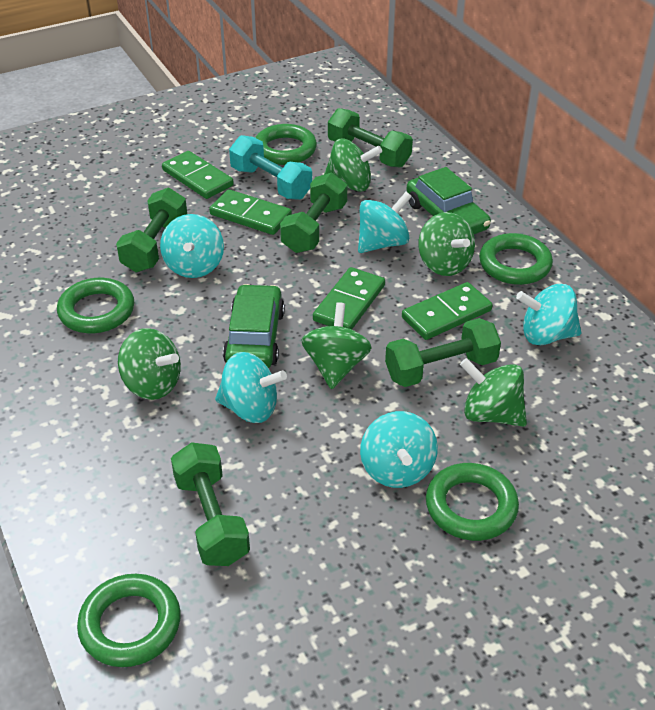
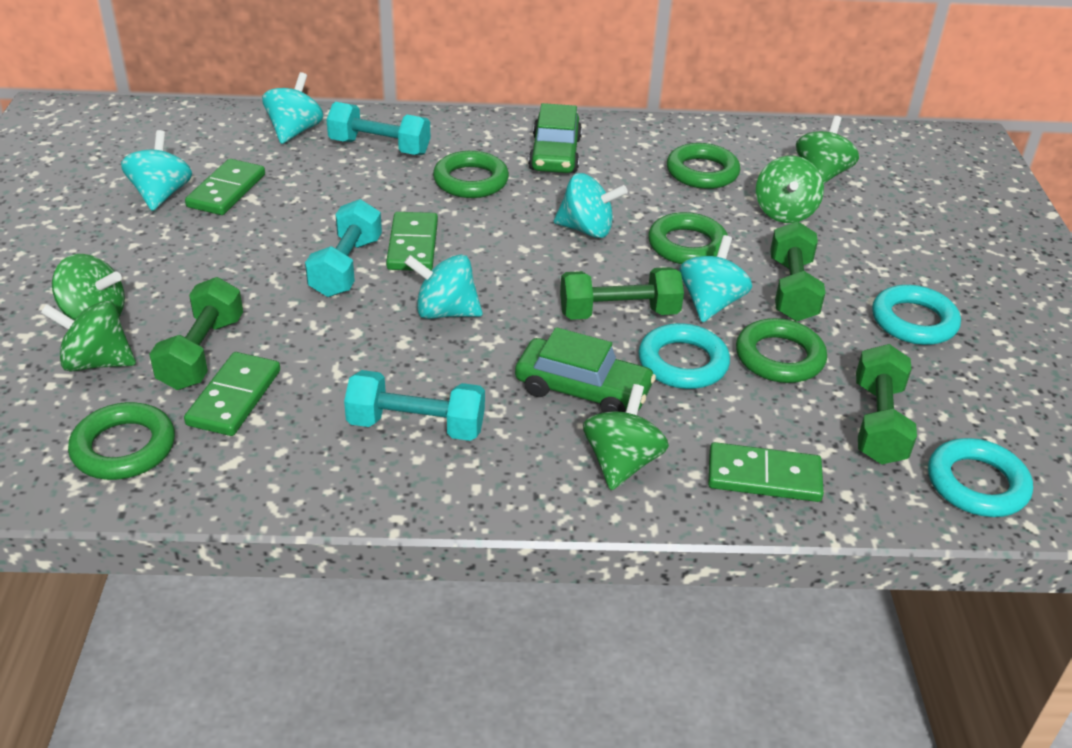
green dumbbell: 5 -> 4
turquoise dumbbell: 1 -> 3
turquoise ring: 0 -> 3

